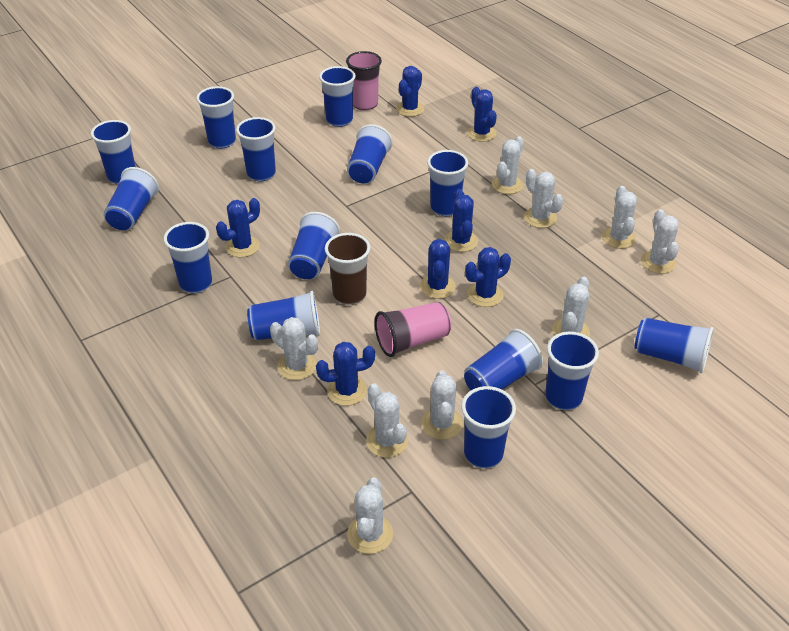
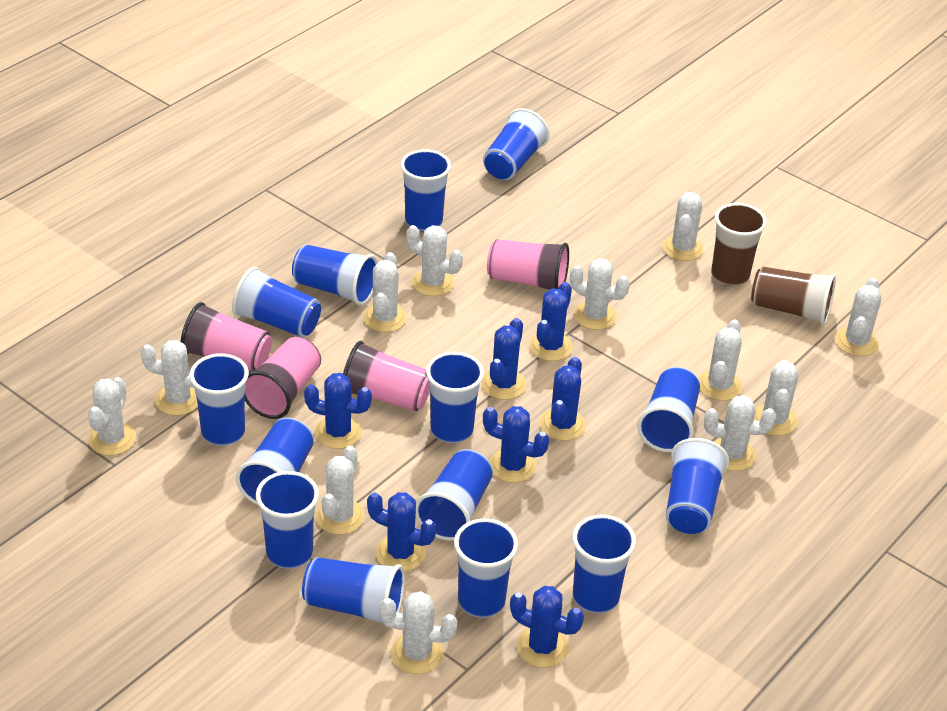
brown cup: 1 -> 2
pink cup: 2 -> 4
white cactus: 9 -> 12

